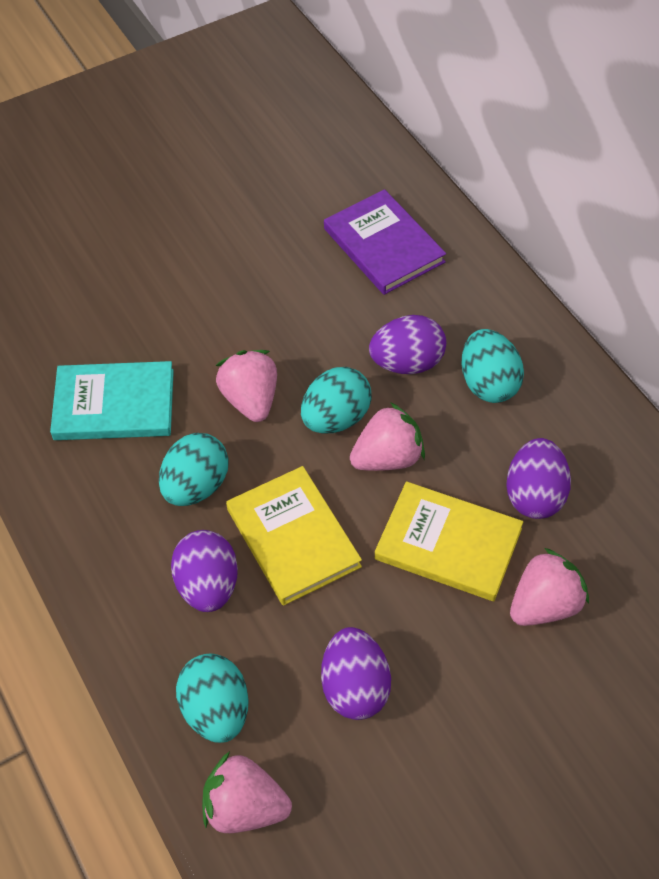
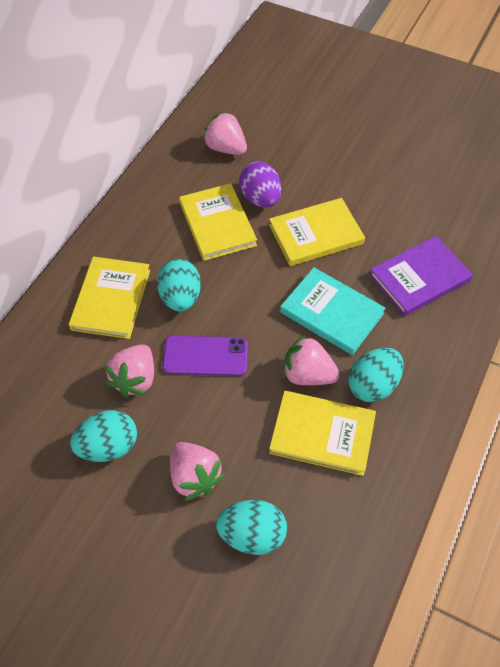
purple egg: 4 -> 1
purple phone: 0 -> 1
yellow book: 2 -> 4

